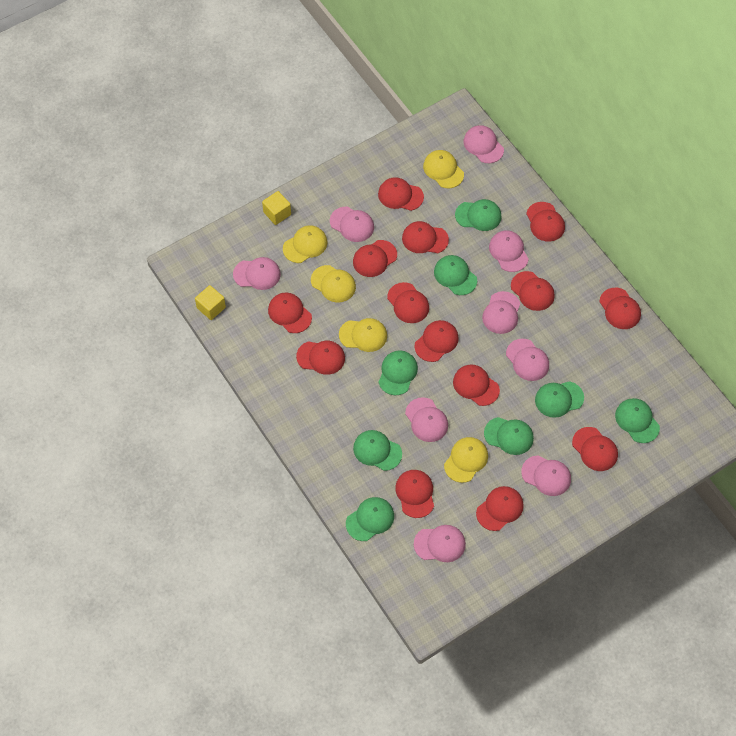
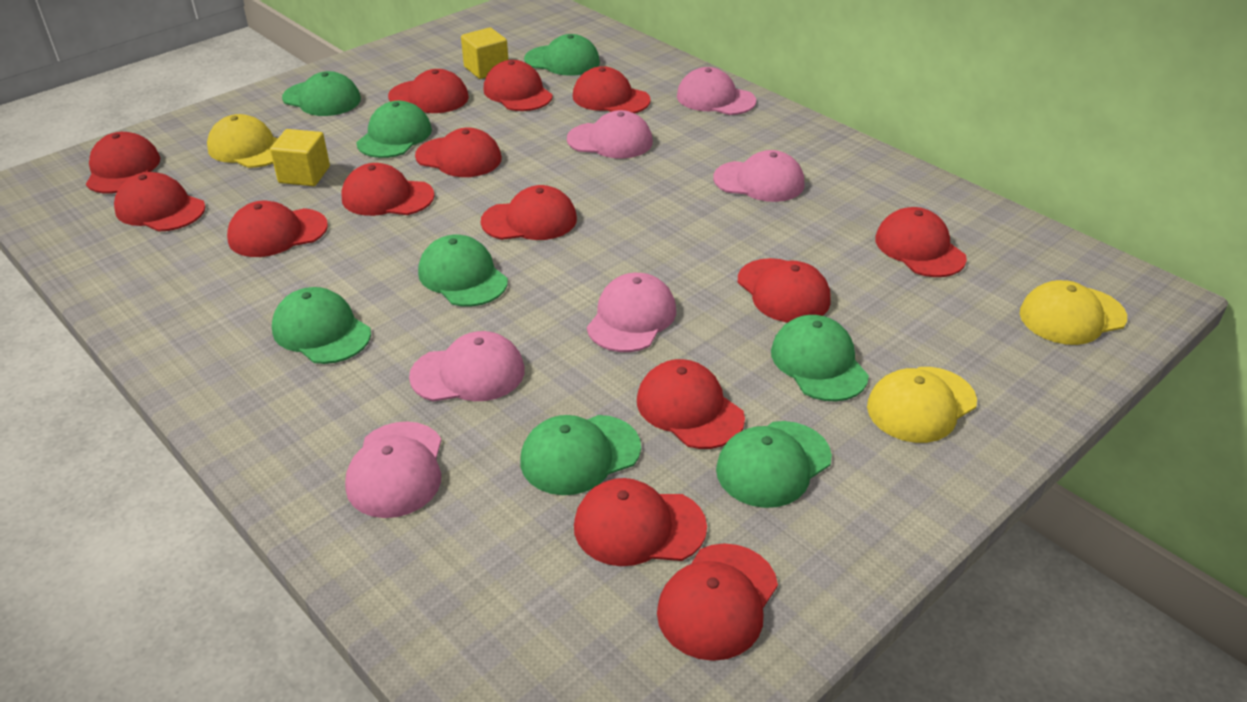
pink cap: 9 -> 6
yellow cap: 5 -> 3

